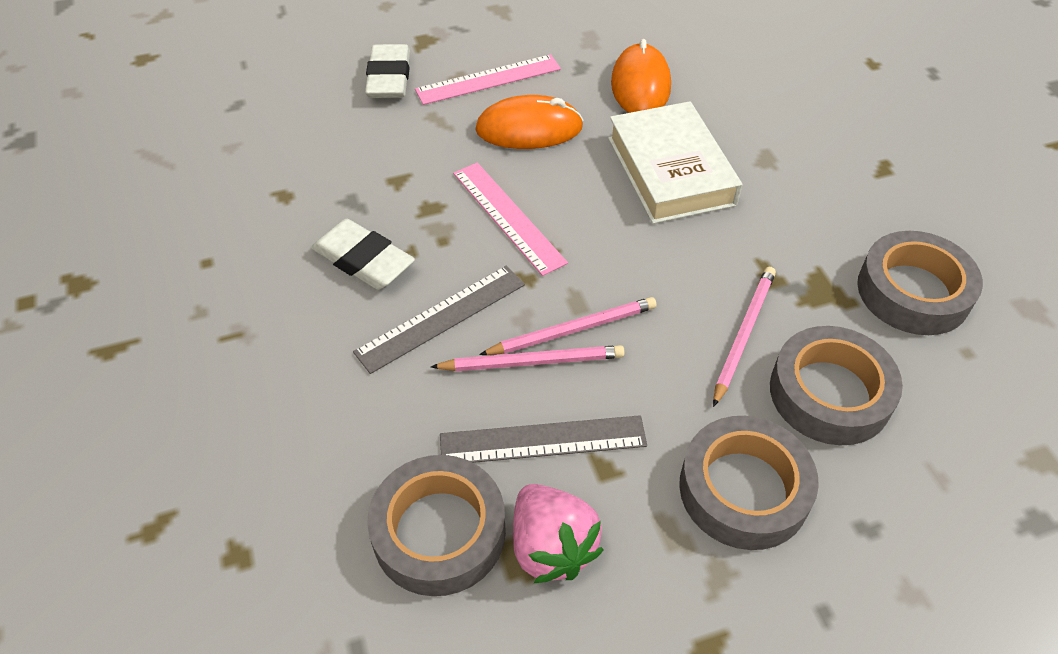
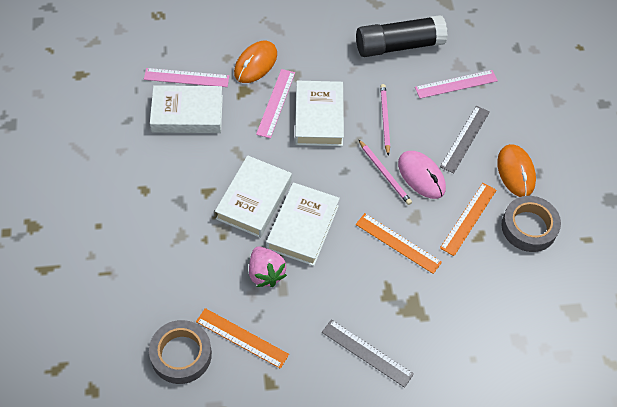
black glue stick: 0 -> 1
grey tape: 4 -> 2
orange ruler: 0 -> 3
pink mouse: 0 -> 1
pink pencil: 3 -> 2
pink ruler: 2 -> 3
white book: 1 -> 4
white eraser: 2 -> 0

